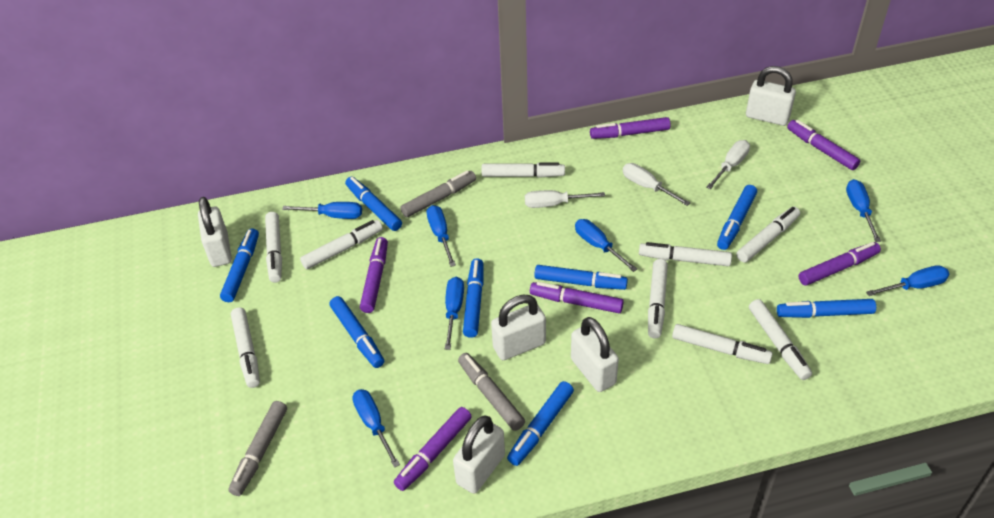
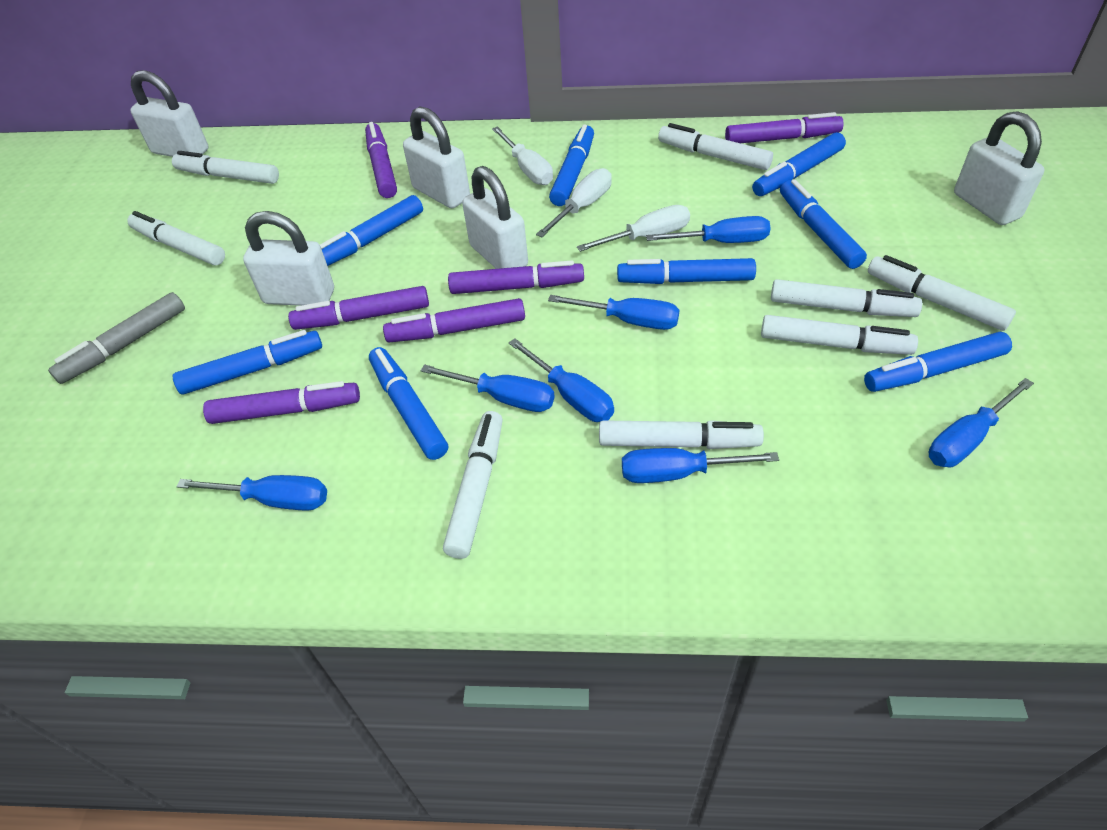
grey marker: 3 -> 1
white marker: 9 -> 8

